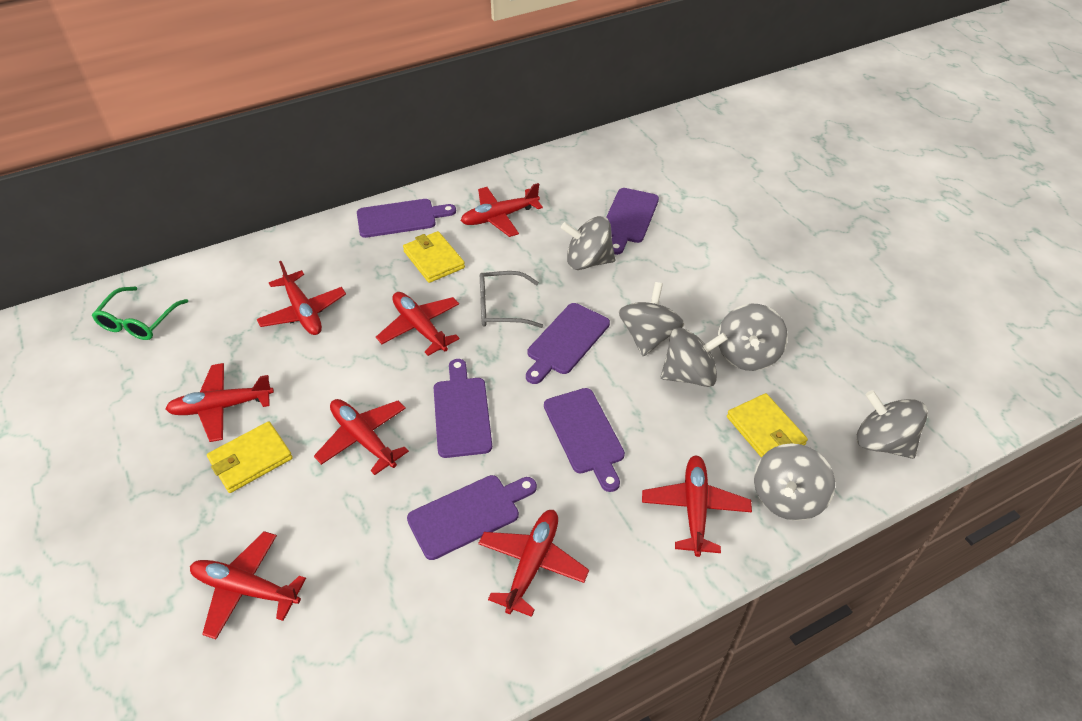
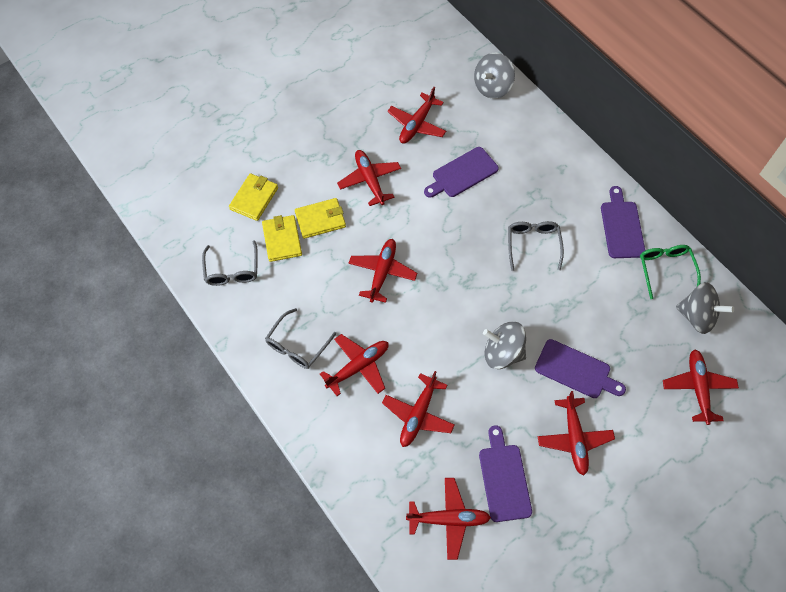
grey glasses: 1 -> 3
grey spinning top: 6 -> 3
purple cutting board: 6 -> 4

